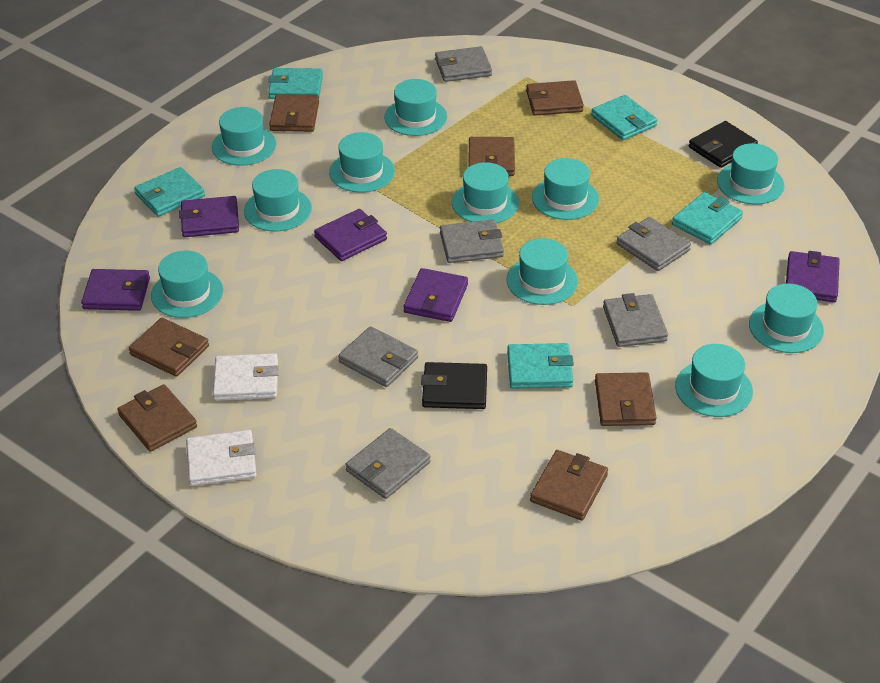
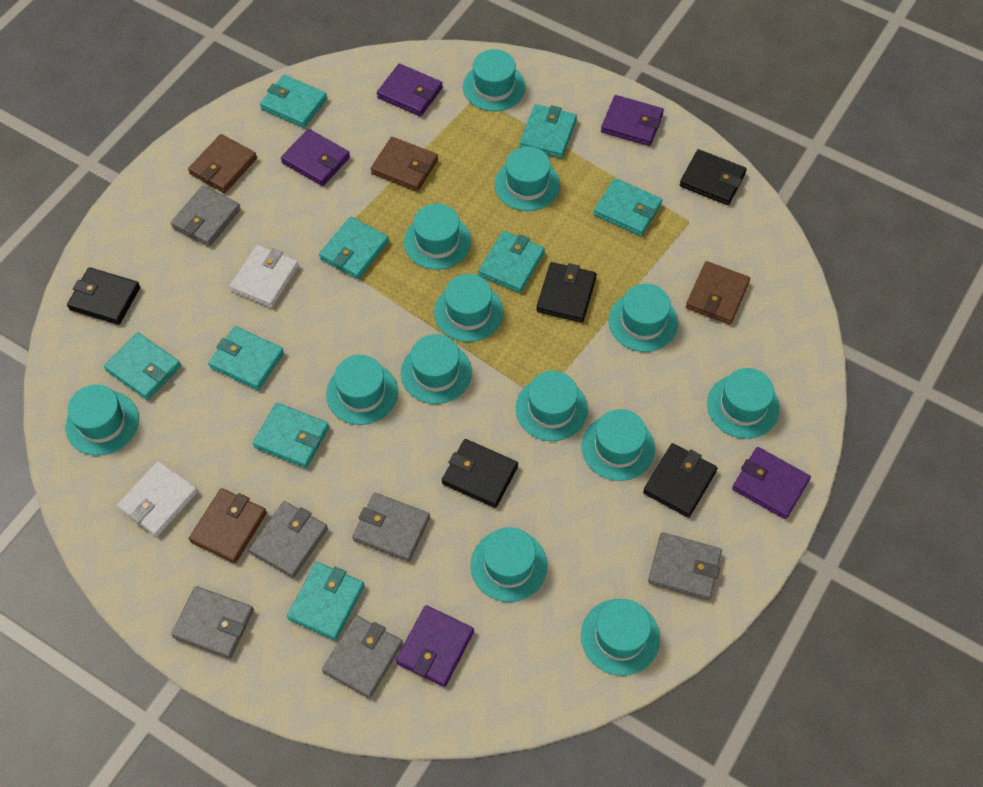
black wallet: 2 -> 5
brown wallet: 7 -> 4
turquoise hat: 11 -> 13
turquoise wallet: 5 -> 9

